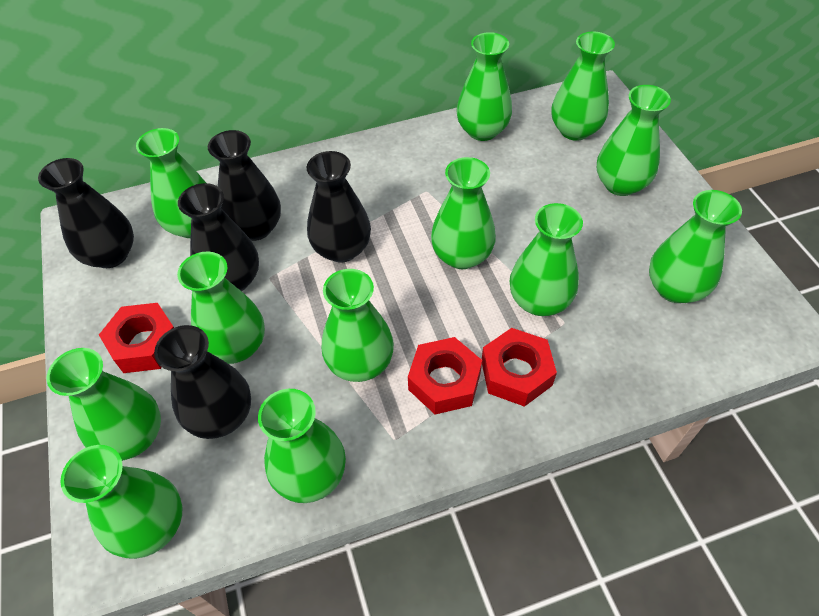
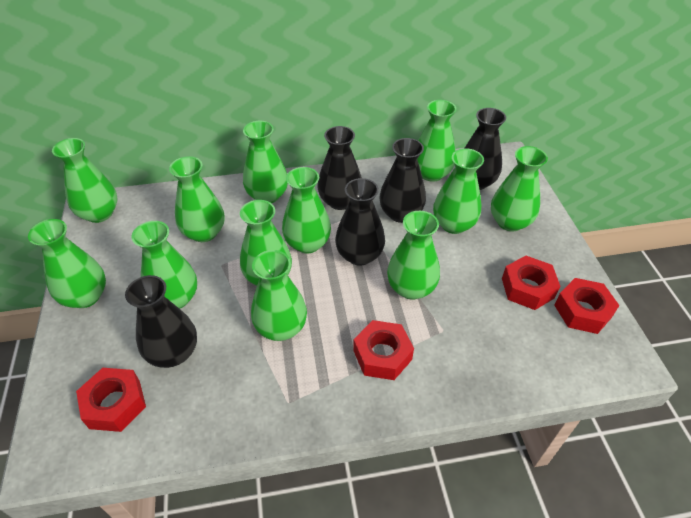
red nut: 3 -> 4

